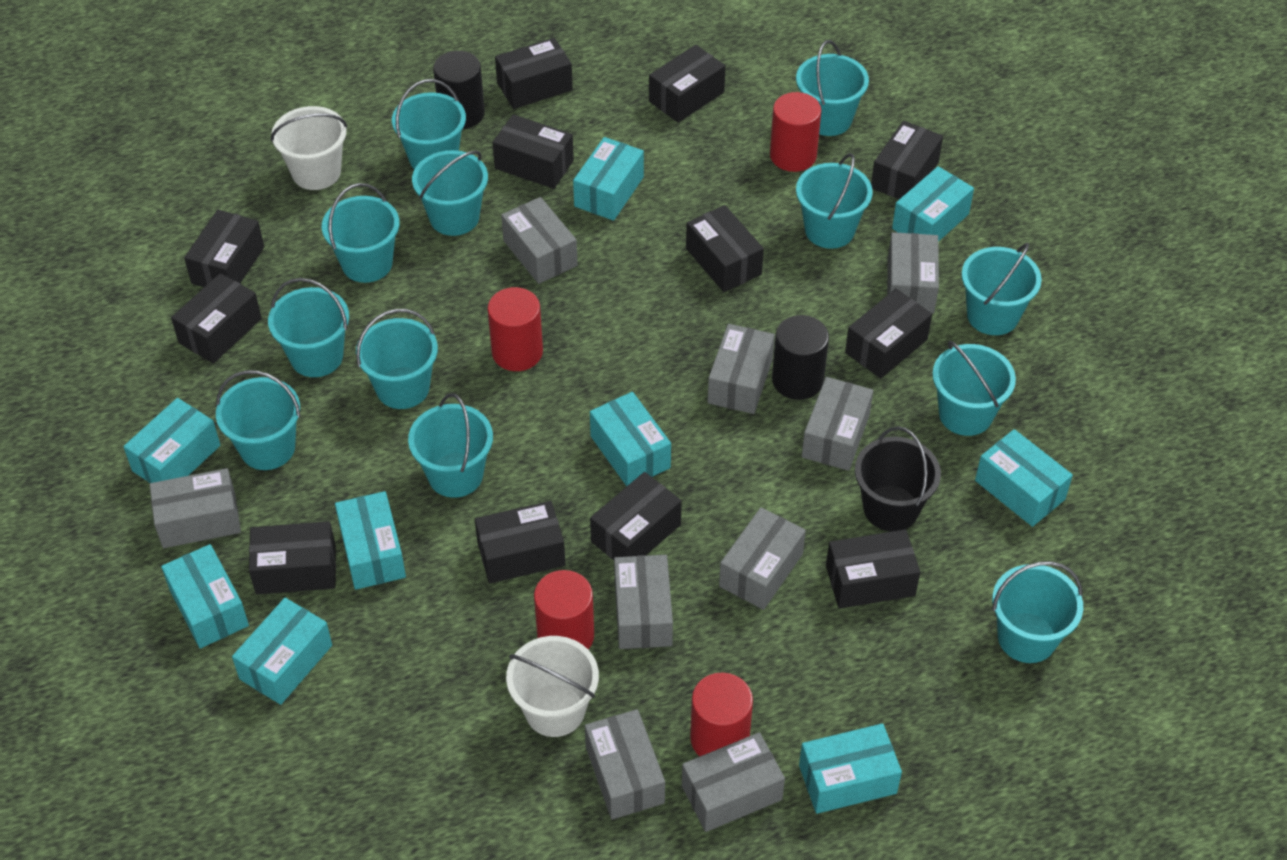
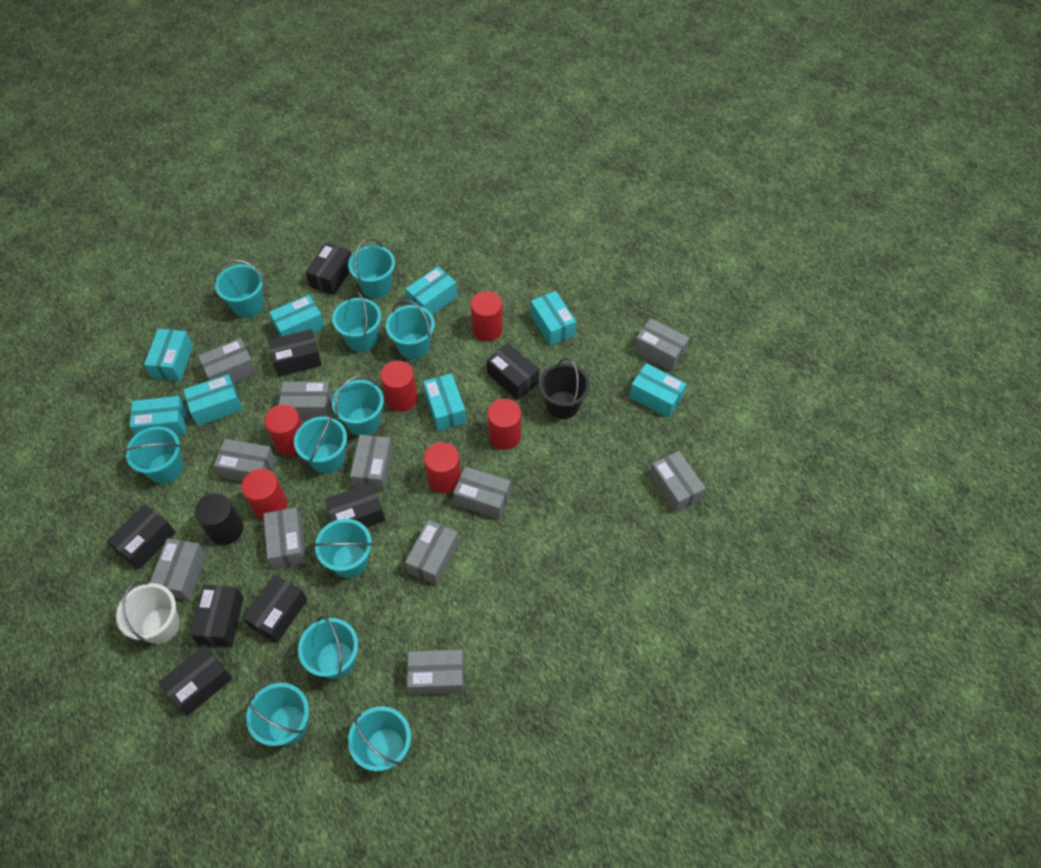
black box: 12 -> 8
black cylinder: 2 -> 1
grey box: 9 -> 11
red cylinder: 4 -> 6
turquoise box: 9 -> 8
turquoise bucket: 12 -> 11
white bucket: 2 -> 1

